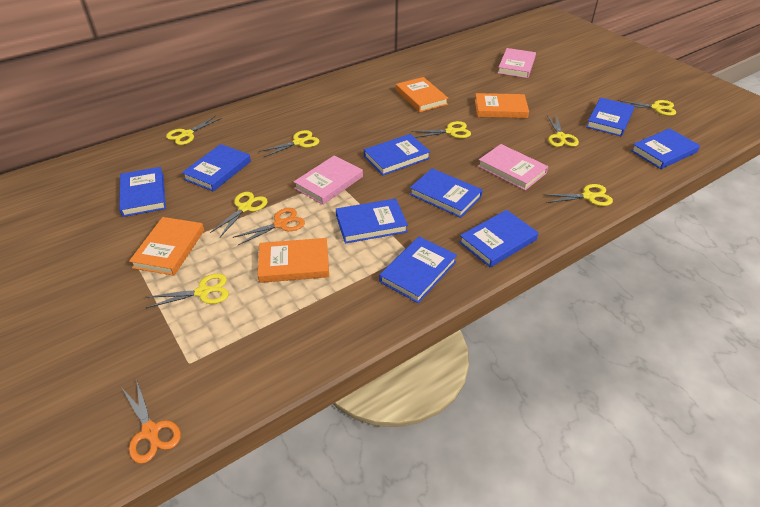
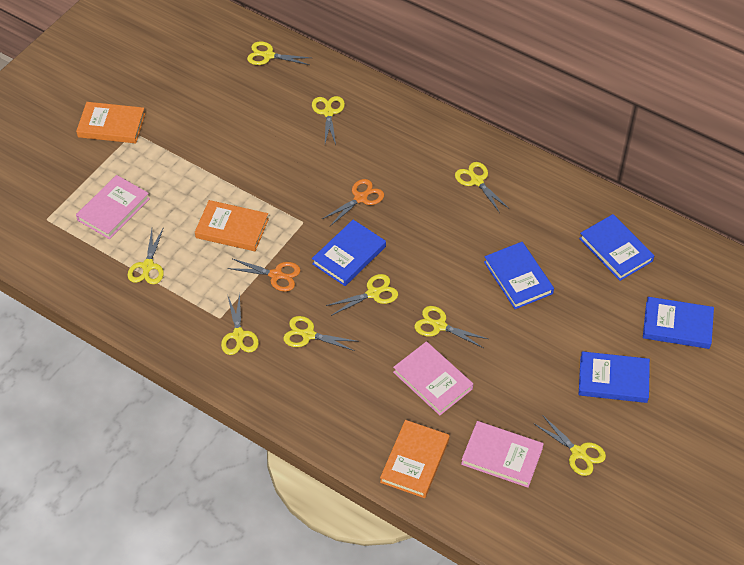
blue book: 9 -> 5
orange book: 4 -> 3
yellow scissors: 8 -> 9

